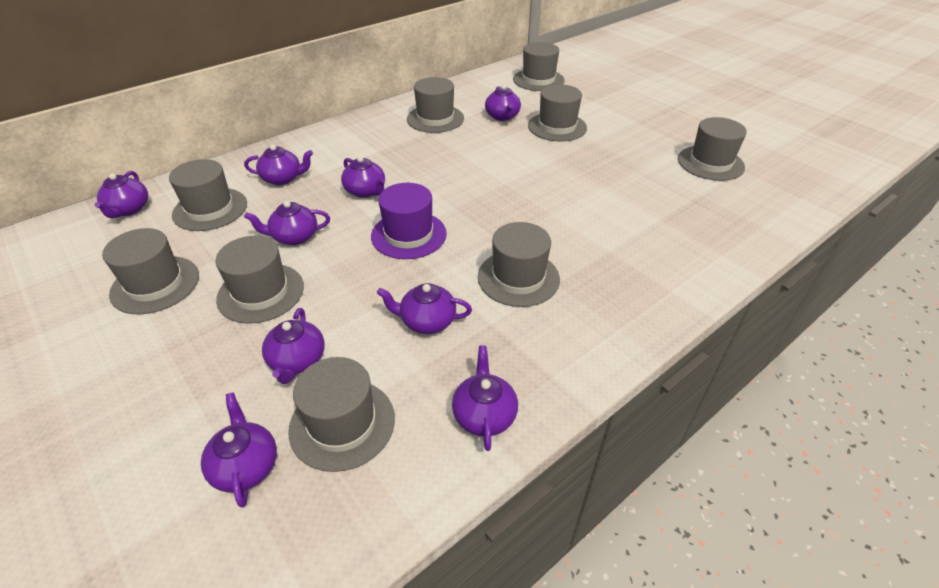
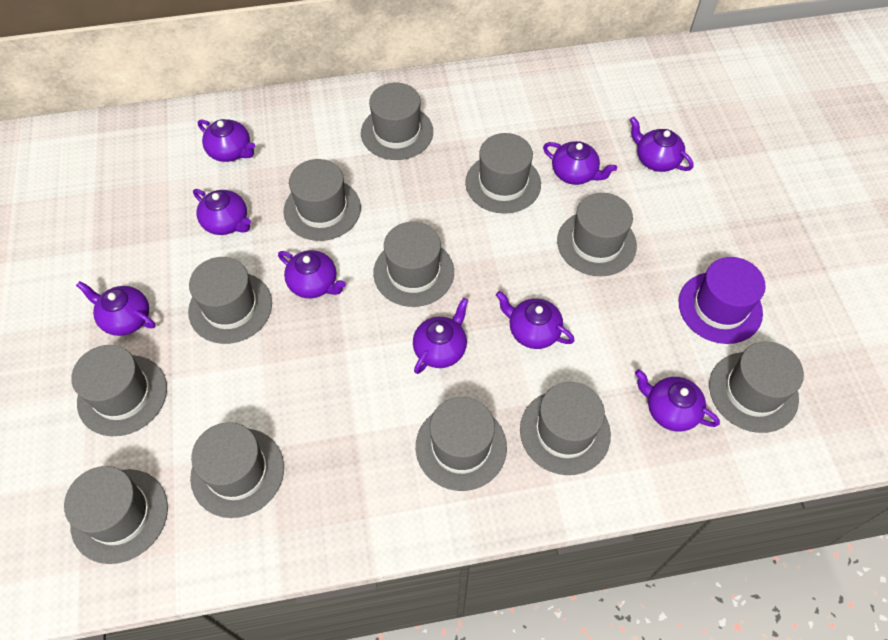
grey hat: 9 -> 12

